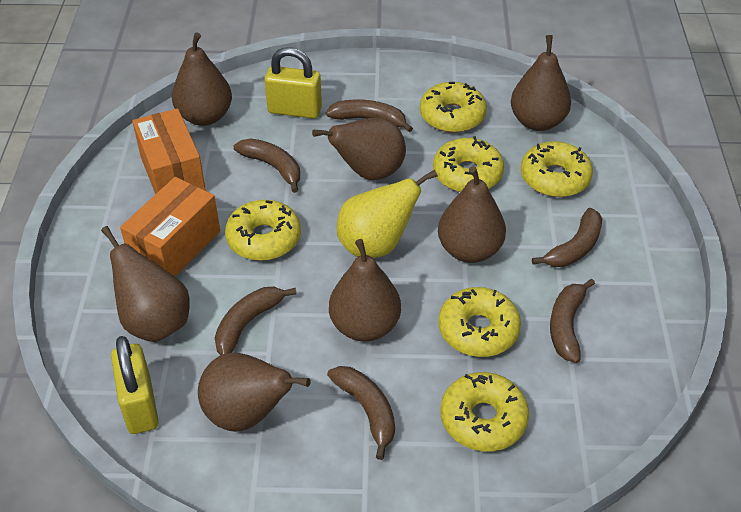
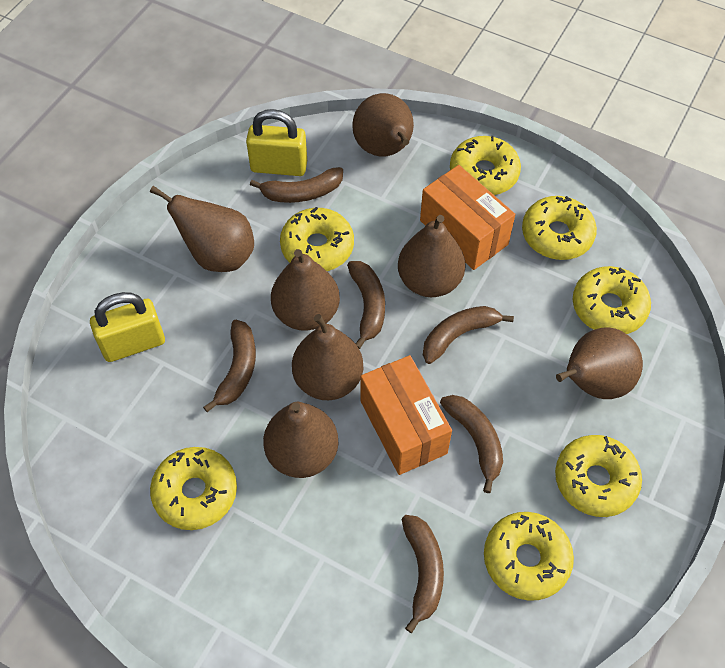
yellow donut: 6 -> 7
yellow pear: 1 -> 0

